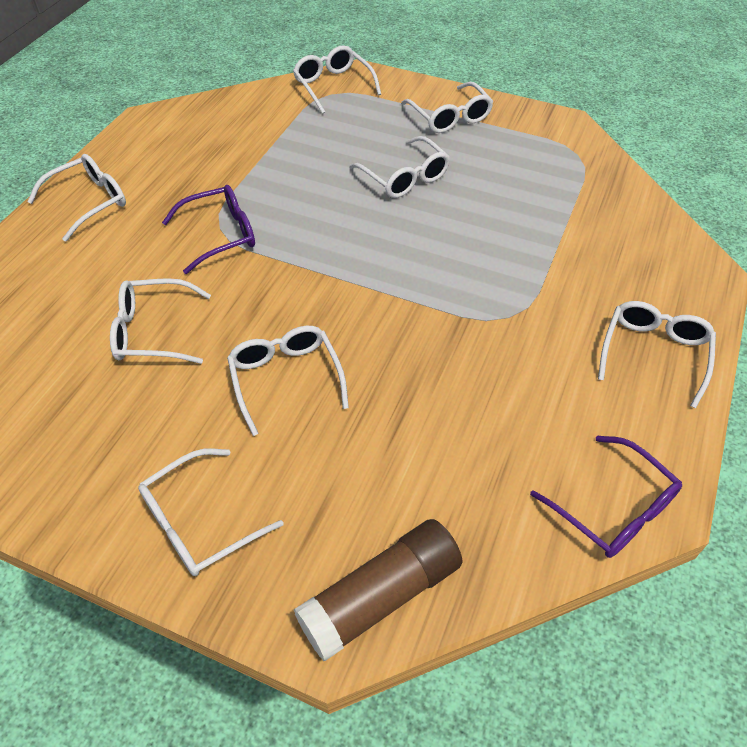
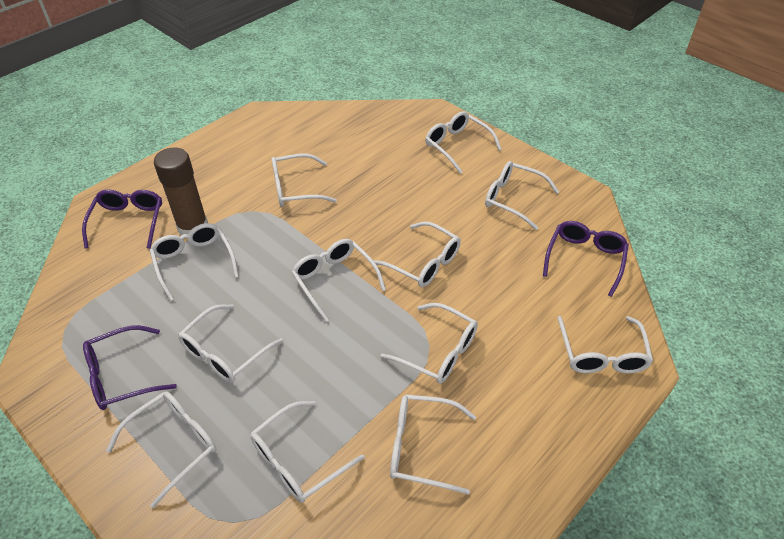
purple glasses: 2 -> 3
white glasses: 8 -> 12

